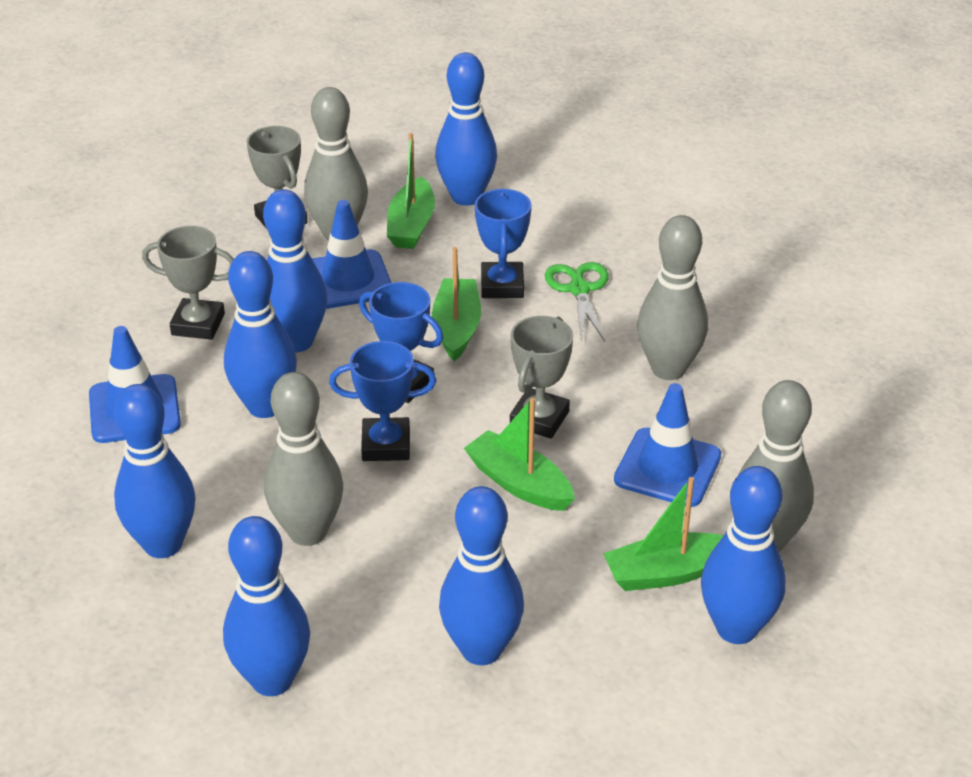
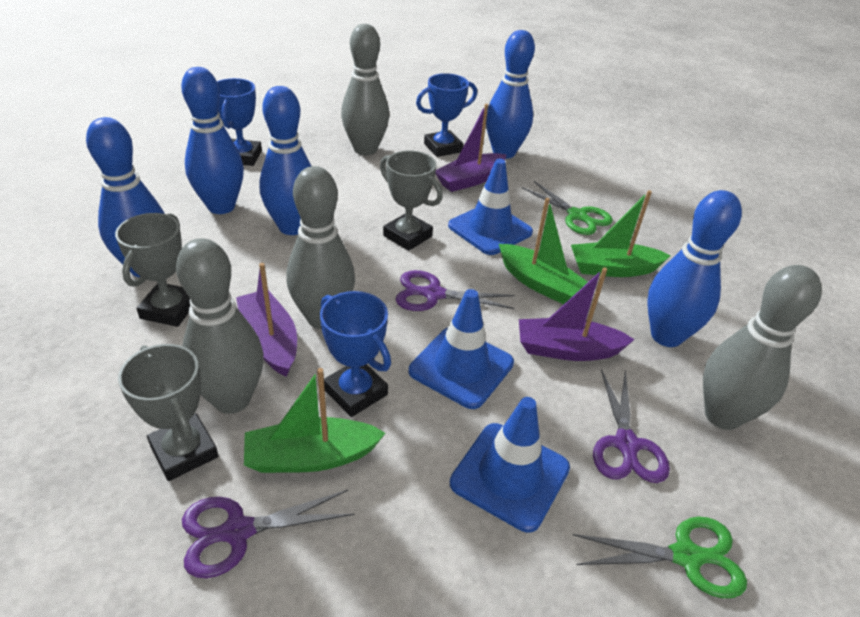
blue bowling pin: 7 -> 5
green boat: 4 -> 3
green scissors: 1 -> 2
purple boat: 0 -> 3
purple scissors: 0 -> 3

